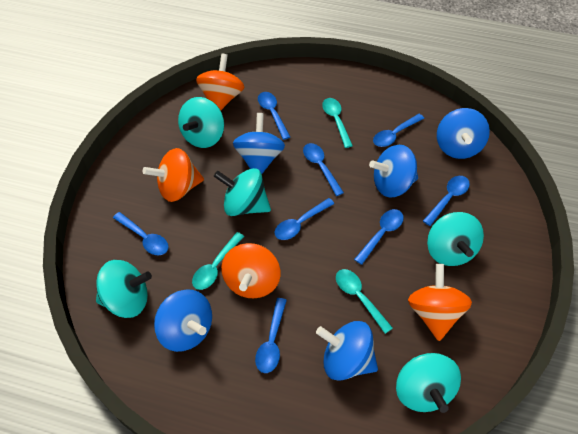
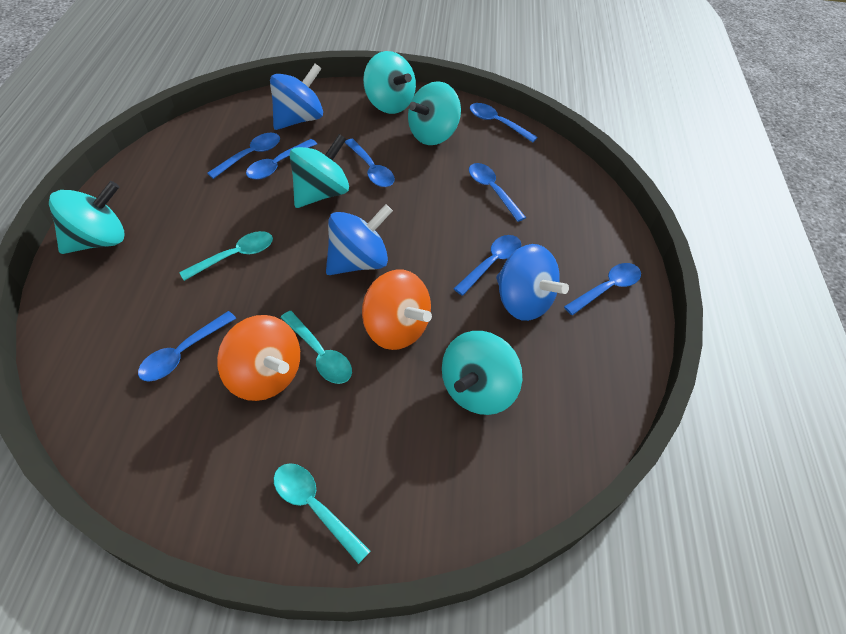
blue spinning top: 5 -> 3
orange spinning top: 4 -> 2

